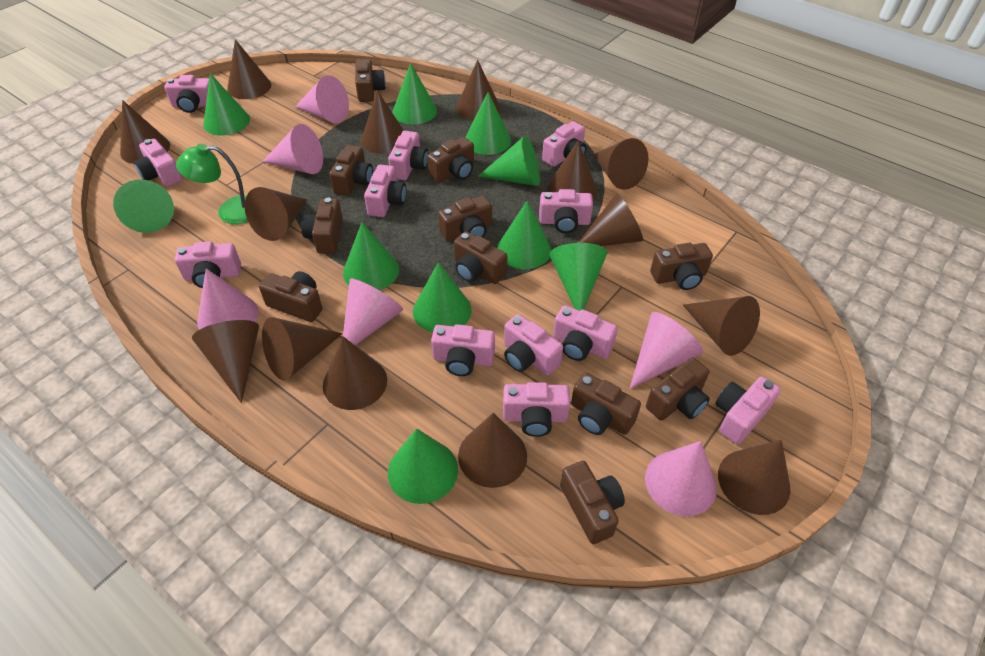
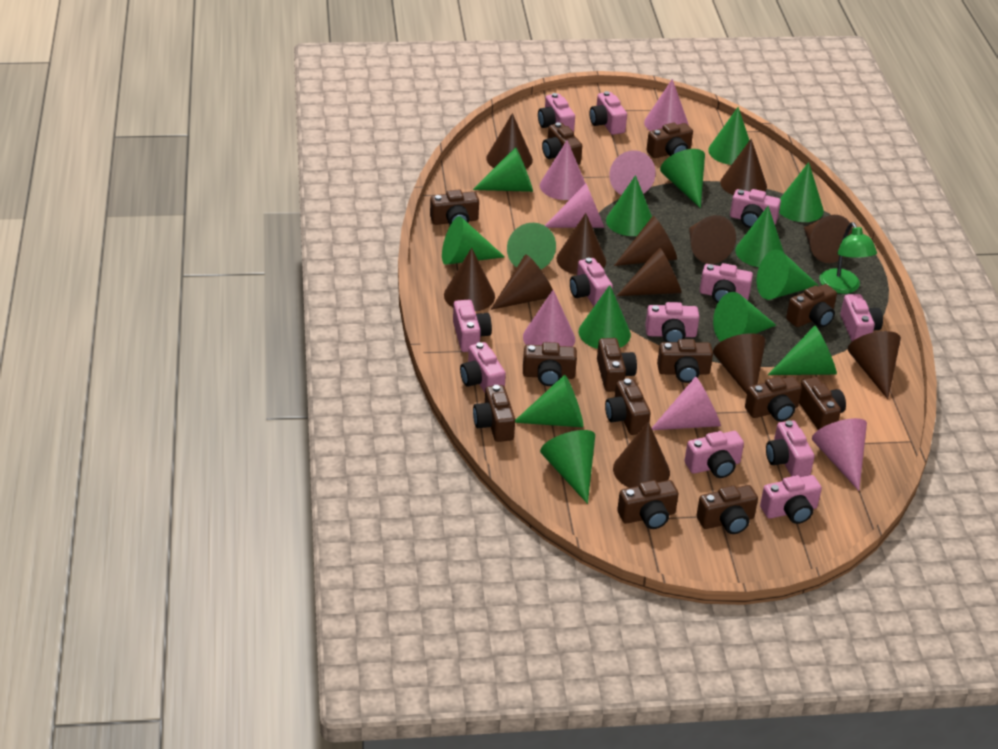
brown camera: 11 -> 13
brown cone: 14 -> 12
green cone: 10 -> 14
pink cone: 6 -> 7

